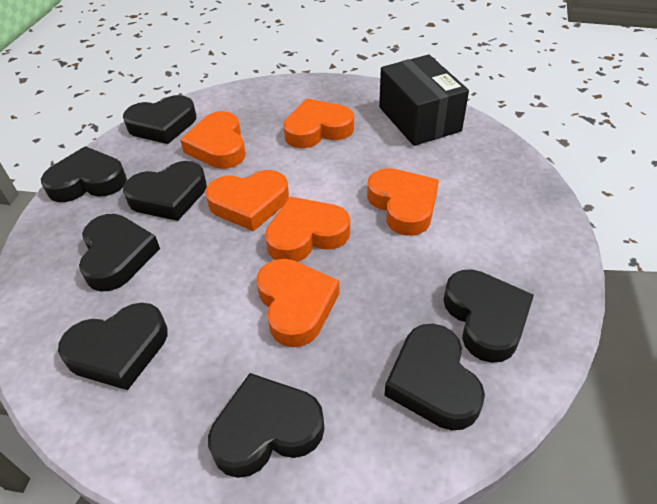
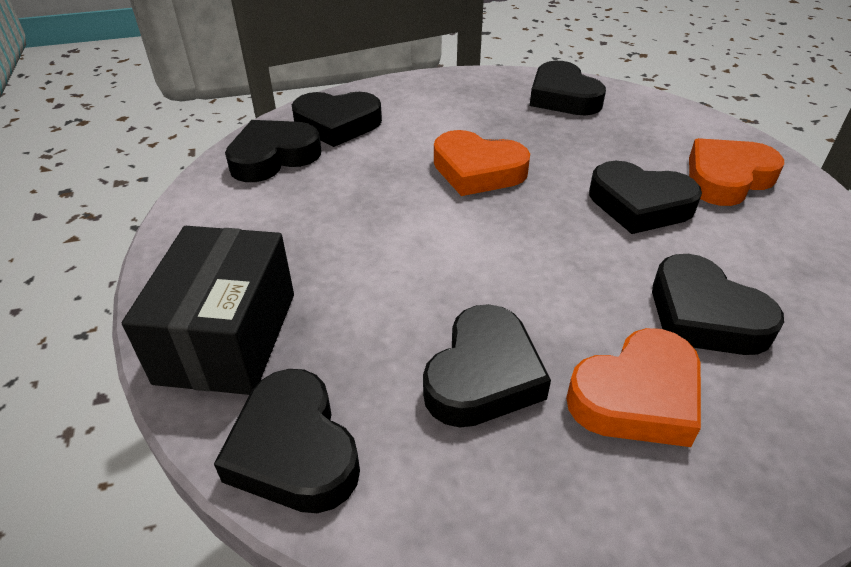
black heart: 8 -> 7
orange heart: 6 -> 3

